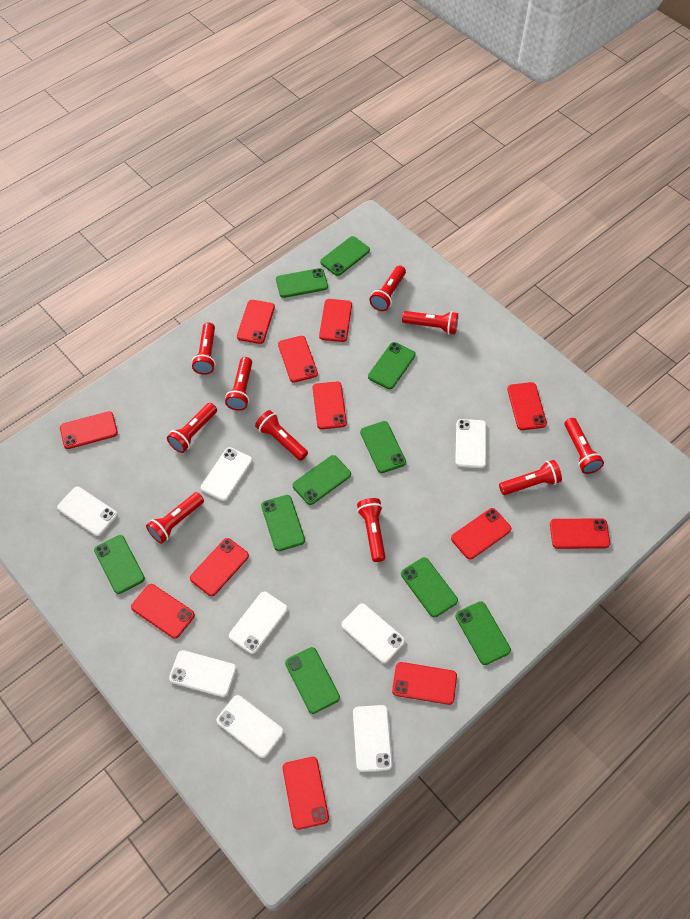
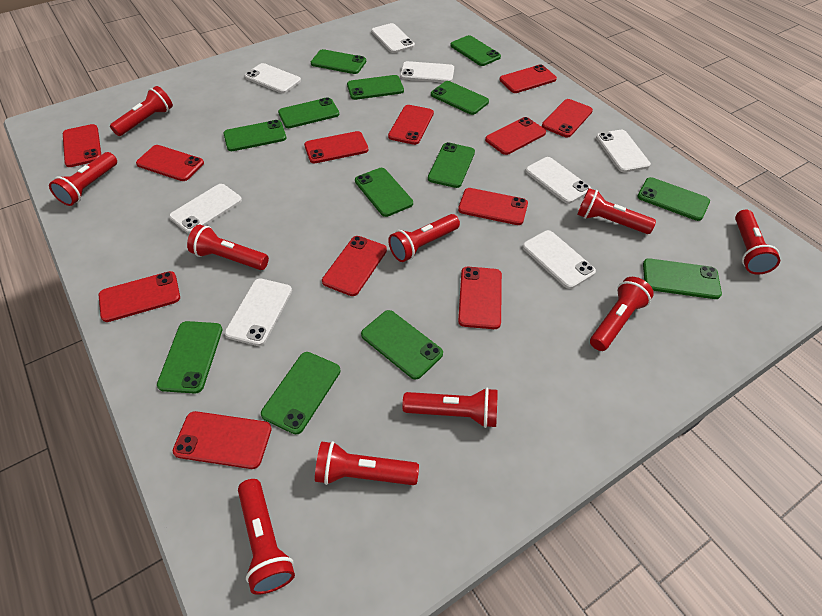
green phone: 10 -> 13

